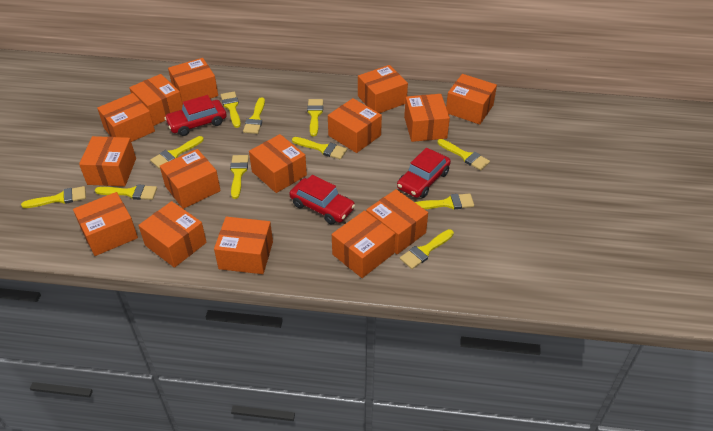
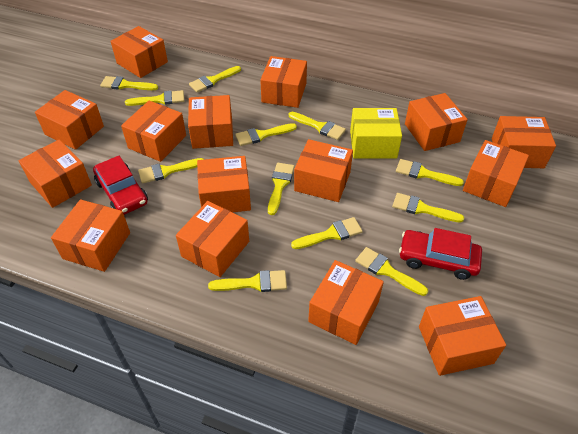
red car: 3 -> 2
yellow box: 0 -> 1
yellow brush: 11 -> 12

